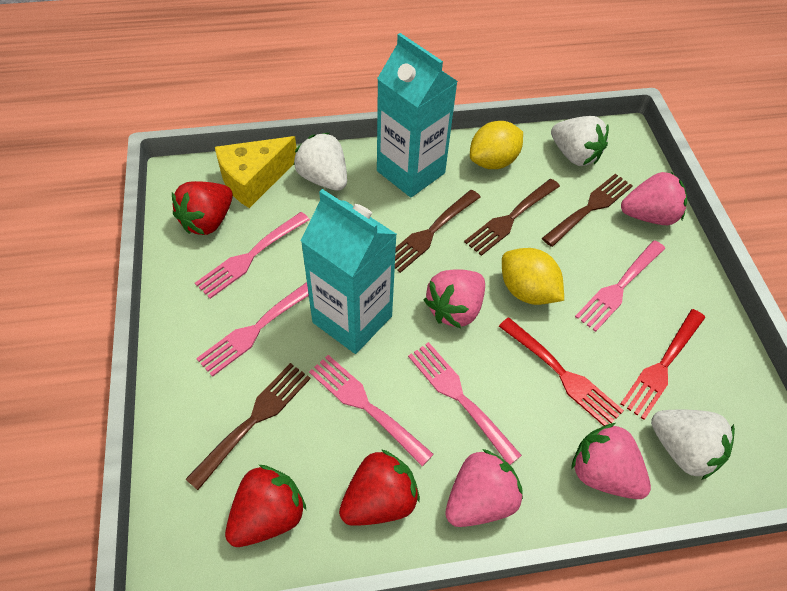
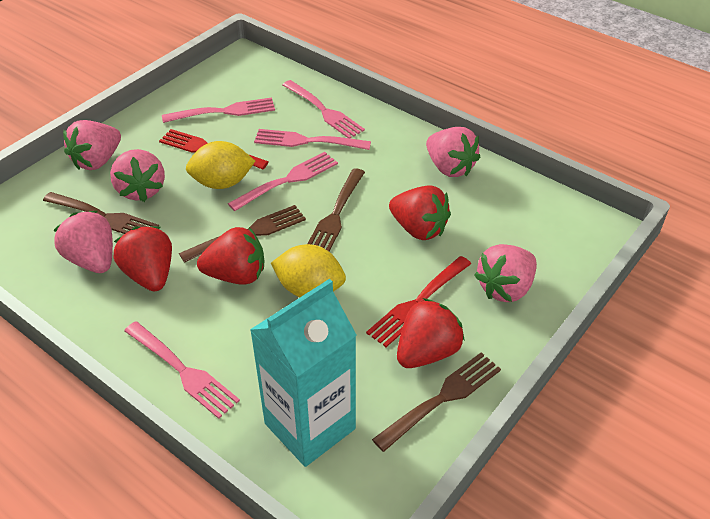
pink strawberry: 4 -> 5
red strawberry: 3 -> 4
turquoise carton: 2 -> 1
white strawberry: 3 -> 0
yellow cheese: 1 -> 0

